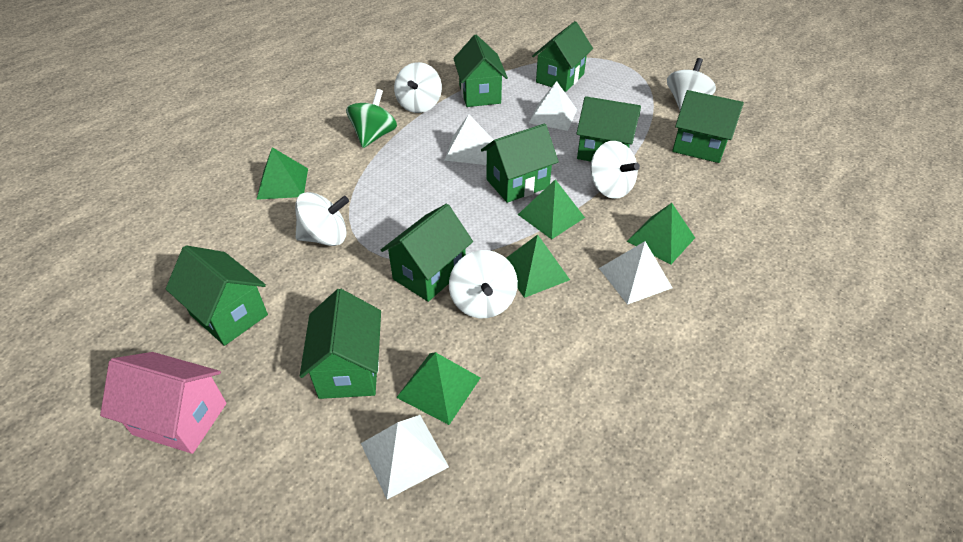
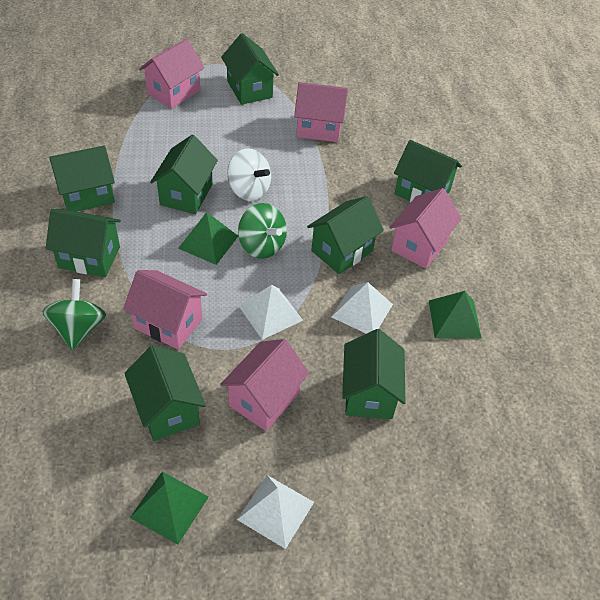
green pyramid: 5 -> 3
green spinning top: 1 -> 2
pink house: 1 -> 5
white pyramid: 4 -> 3
white spinning top: 5 -> 1

